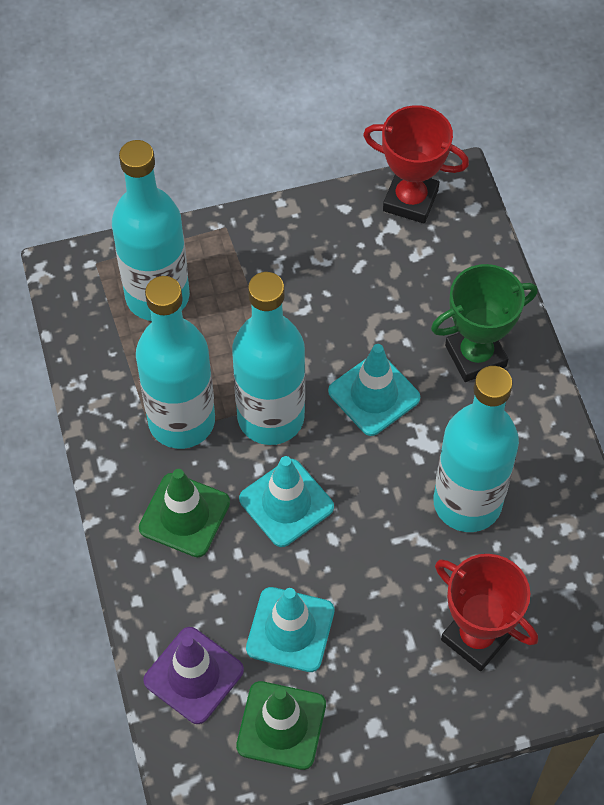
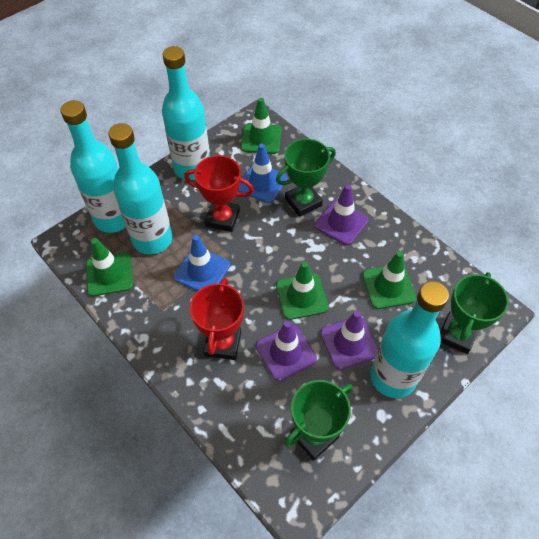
blue traffic cone: 0 -> 2
green traffic cone: 2 -> 4
green trophy: 1 -> 3
purple traffic cone: 1 -> 3
turquoise traffic cone: 3 -> 0

